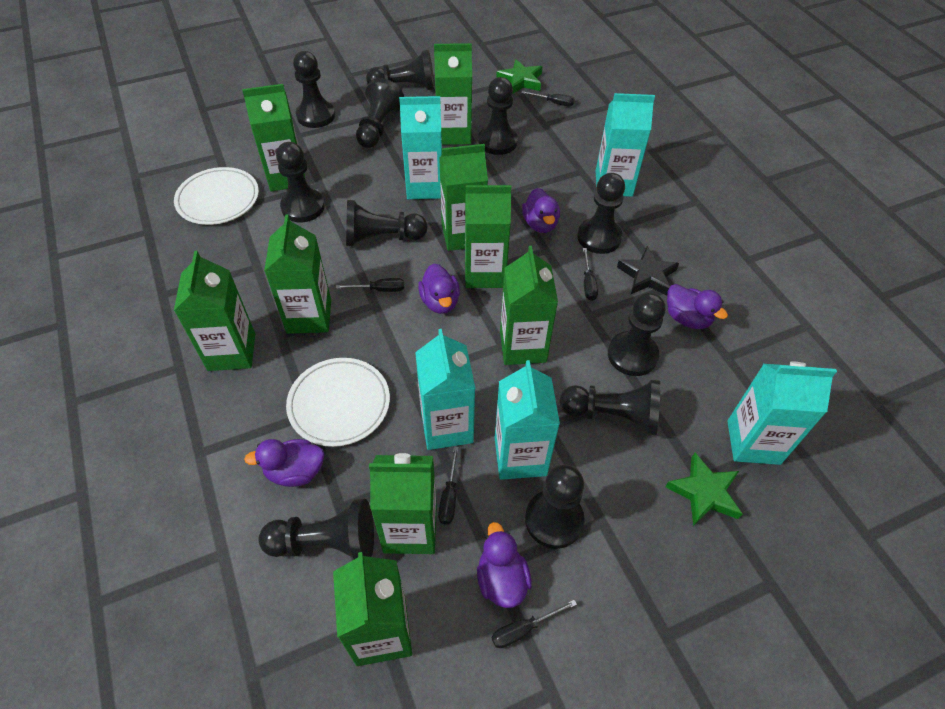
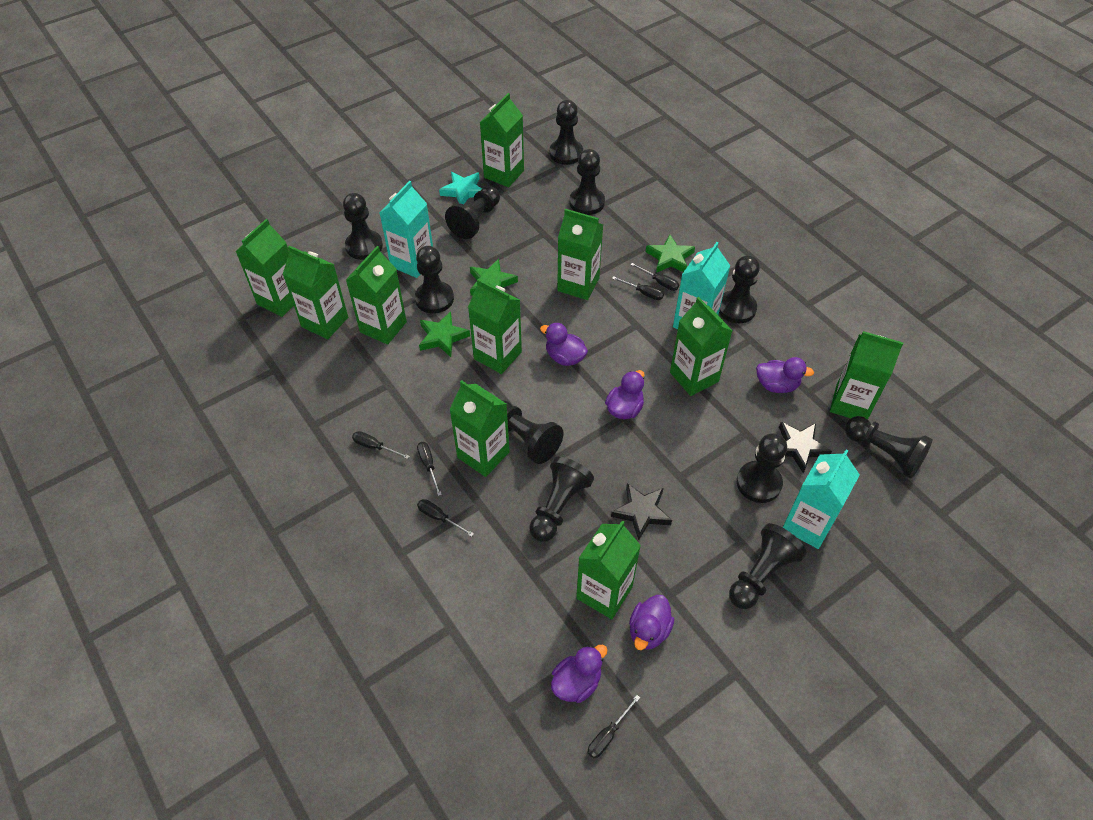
black screwdriver: 5 -> 6
black star: 1 -> 2
green carton: 9 -> 10
green star: 2 -> 3
turquoise carton: 5 -> 3
turquoise star: 0 -> 1
white plate: 2 -> 0

